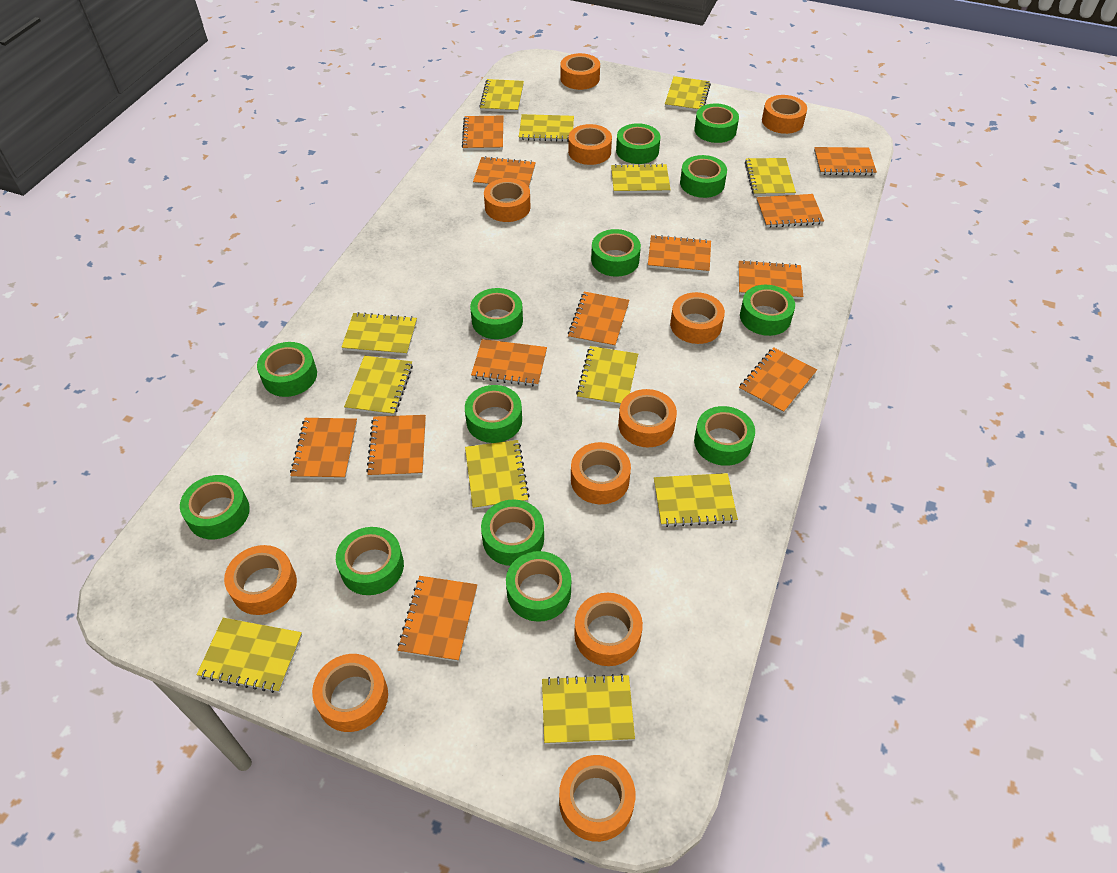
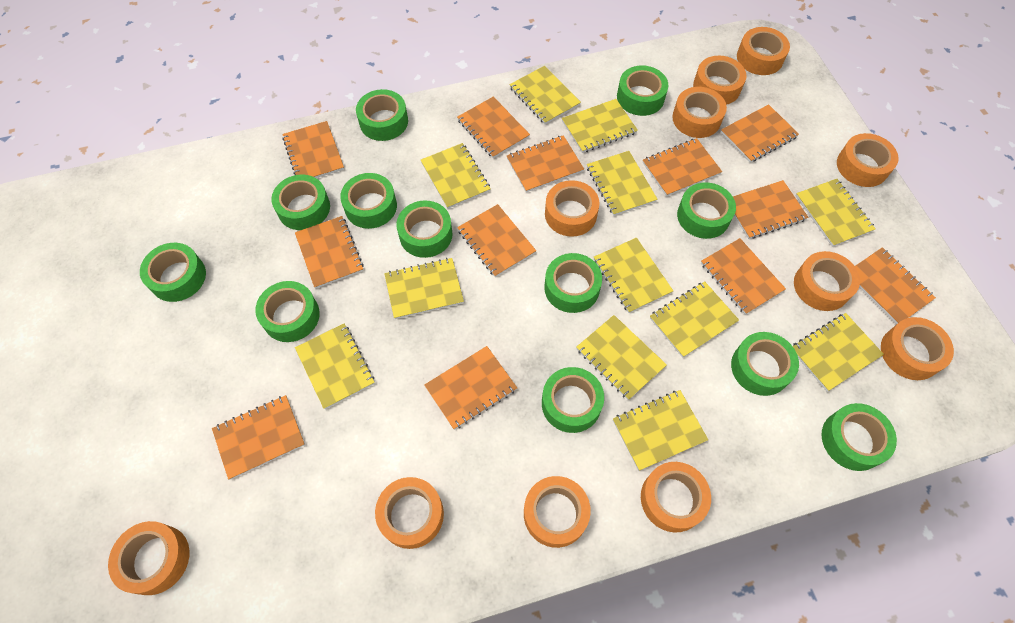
green tape: 13 -> 12

